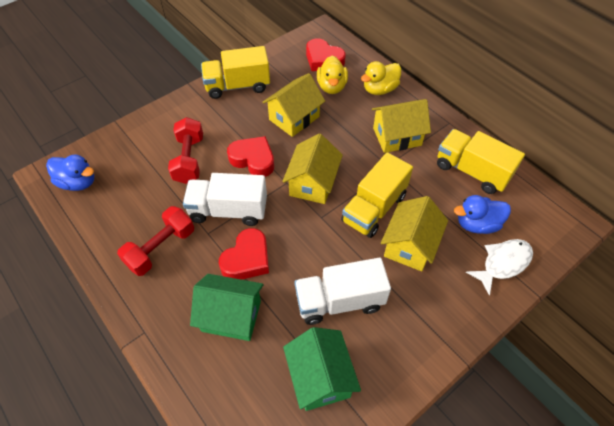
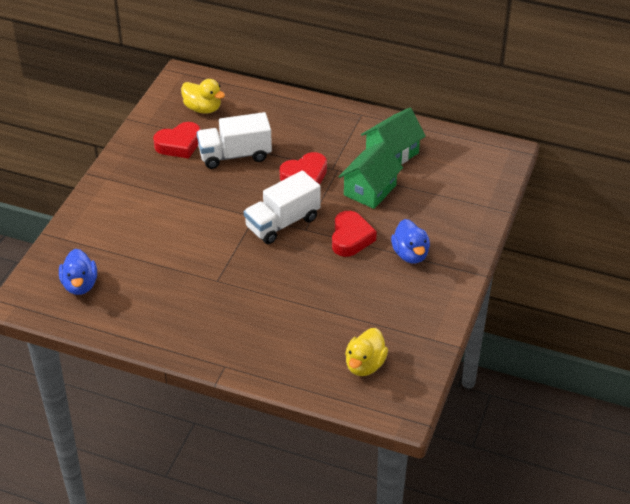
red dumbbell: 2 -> 0
white fish: 1 -> 0
yellow house: 4 -> 0
yellow truck: 3 -> 0

